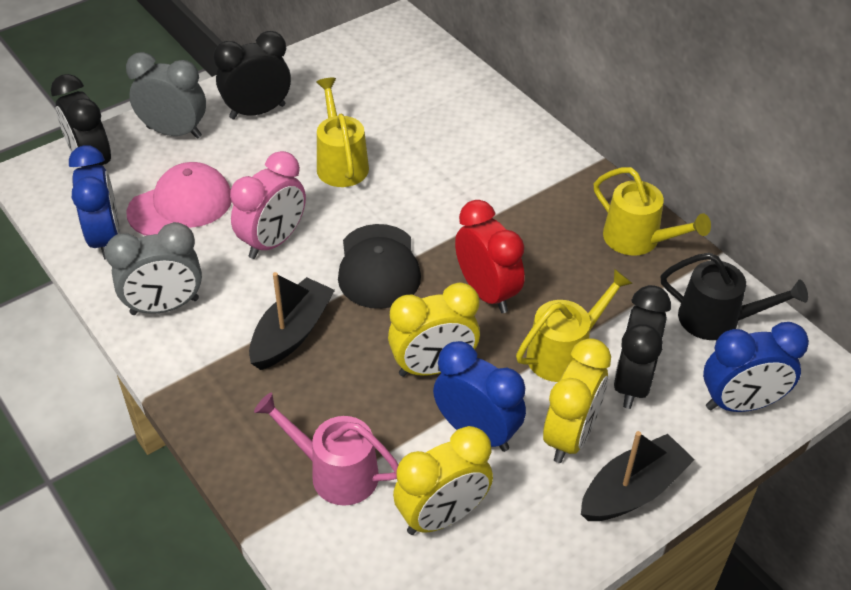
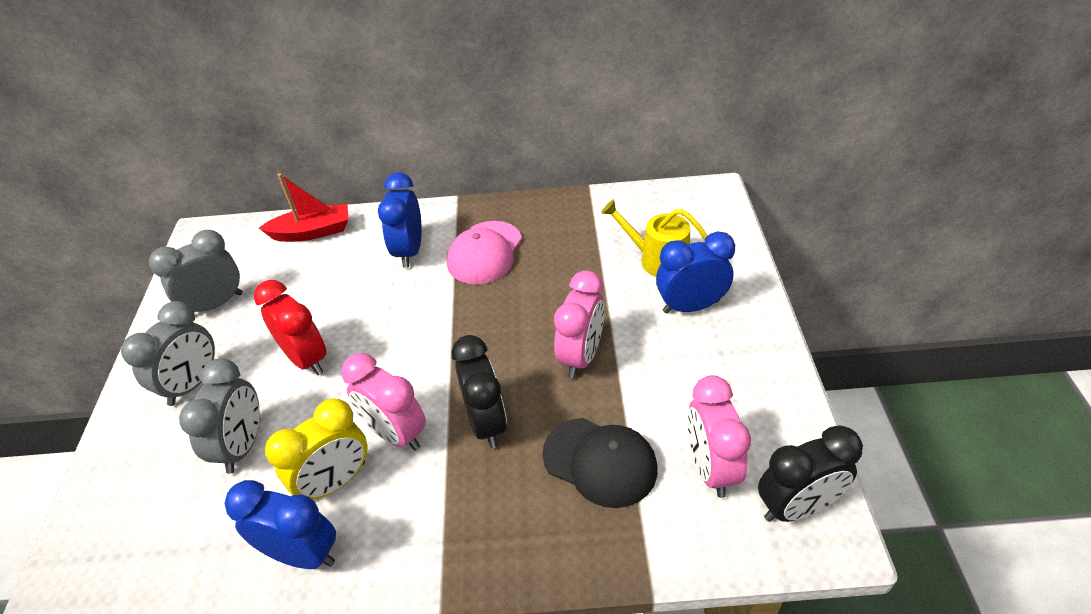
black boat: 2 -> 0
black clock: 3 -> 2
black watering can: 1 -> 0
grey clock: 2 -> 3
pink clock: 1 -> 3
pink watering can: 1 -> 0
red boat: 0 -> 1
yellow clock: 3 -> 1
yellow watering can: 3 -> 1

